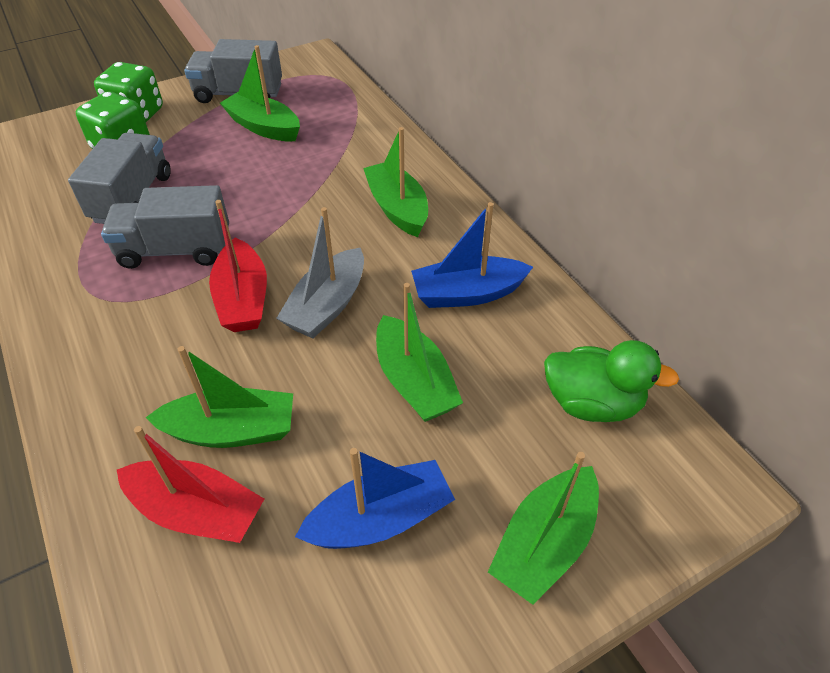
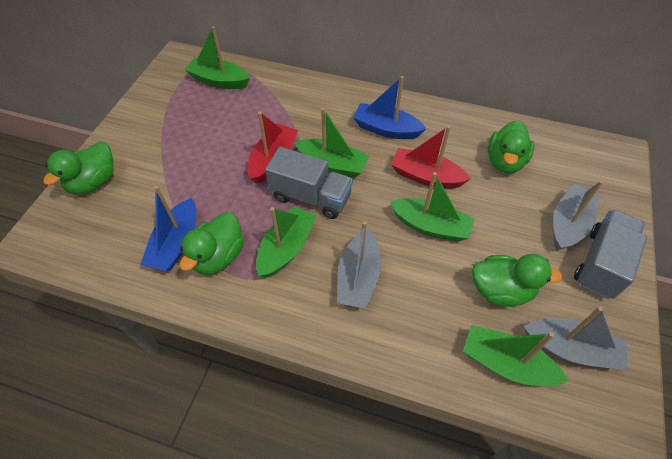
green dice: 2 -> 0
green duck: 1 -> 4
grey boat: 1 -> 3
grey truck: 3 -> 2

